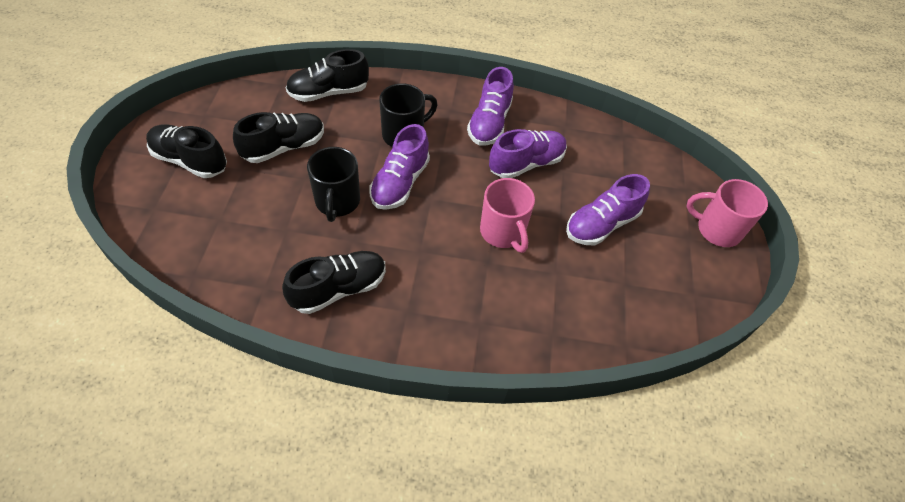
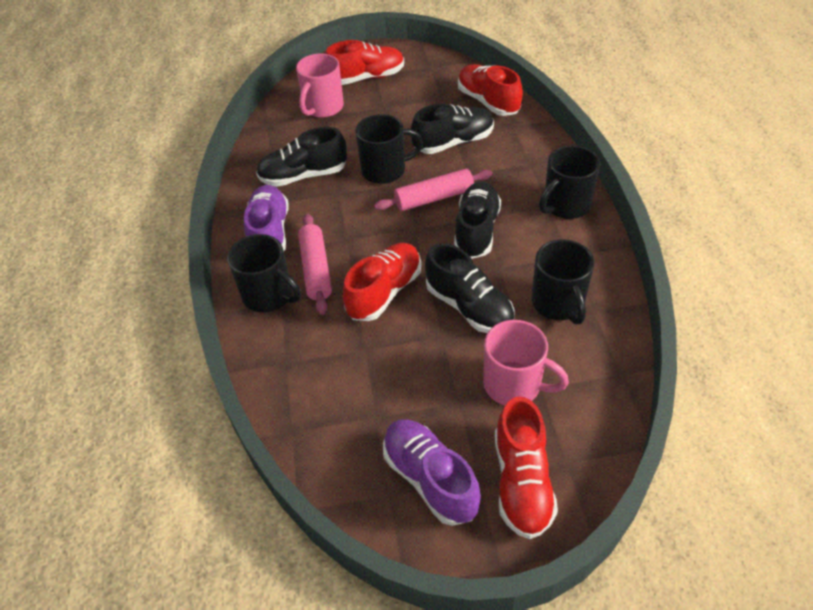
black mug: 2 -> 4
pink rolling pin: 0 -> 2
purple shoe: 4 -> 2
red shoe: 0 -> 4

